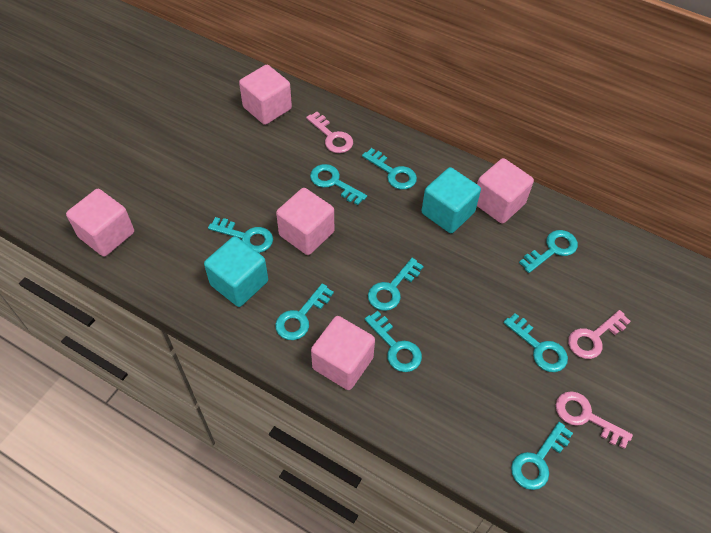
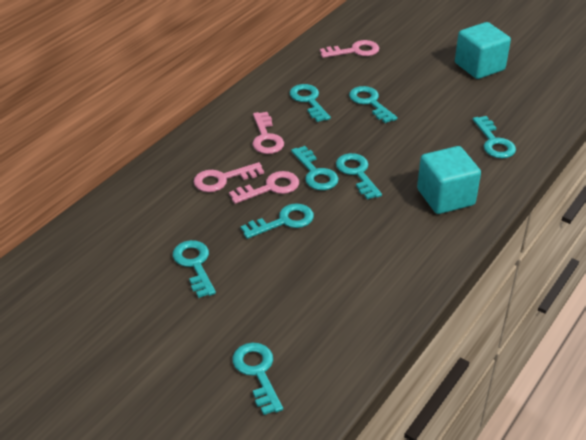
pink cube: 5 -> 0
pink key: 3 -> 4
turquoise key: 9 -> 8

